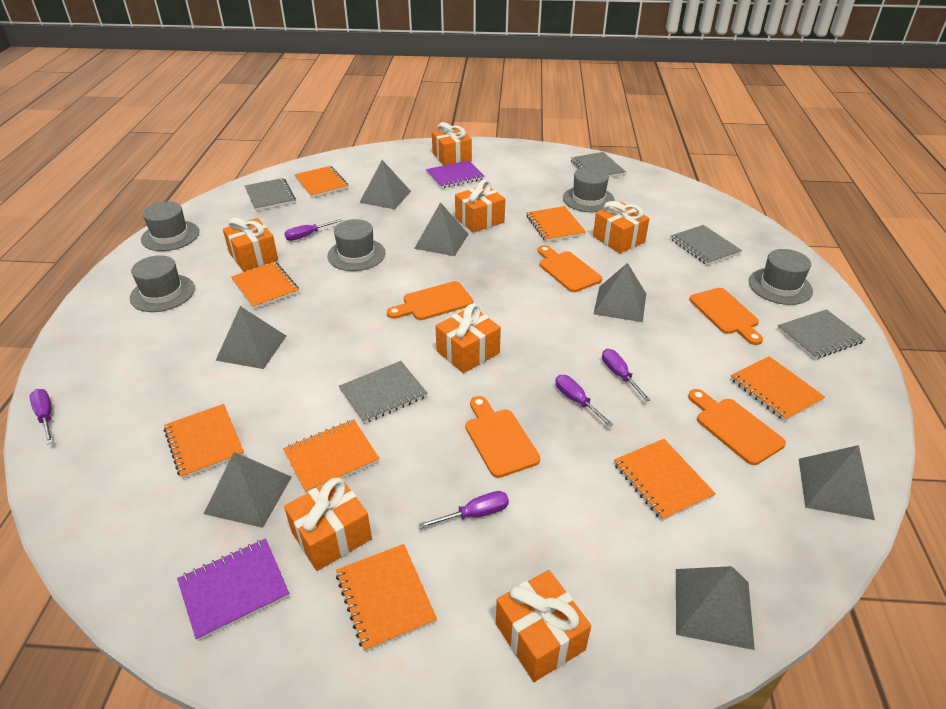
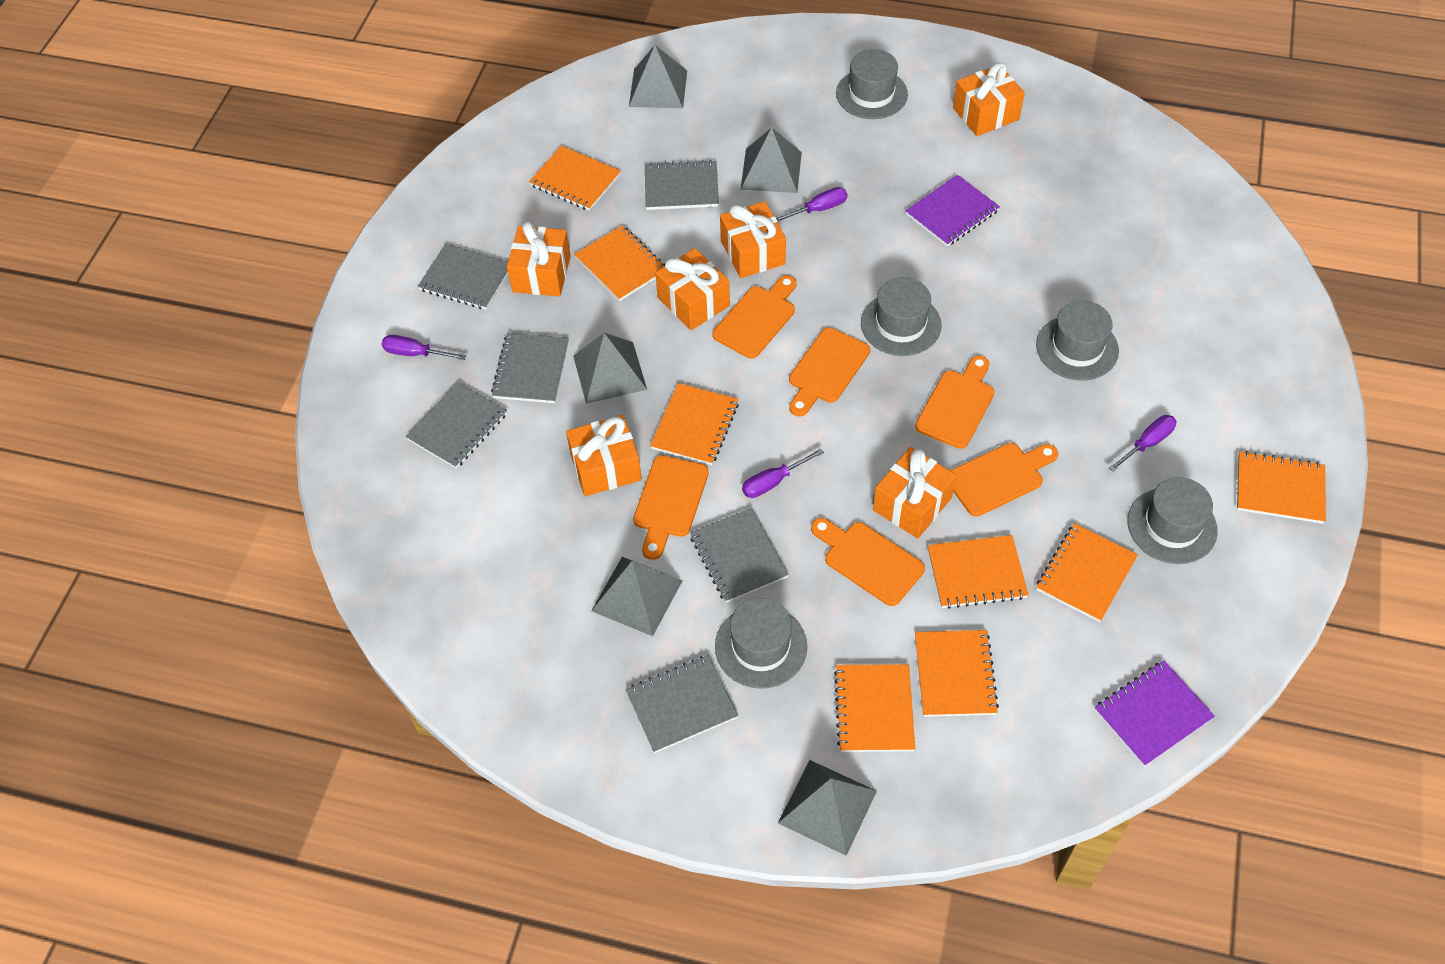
grey notebook: 5 -> 6
grey pyramid: 7 -> 5
orange cutting board: 5 -> 6
orange gift: 7 -> 6
purple screwdriver: 5 -> 4

